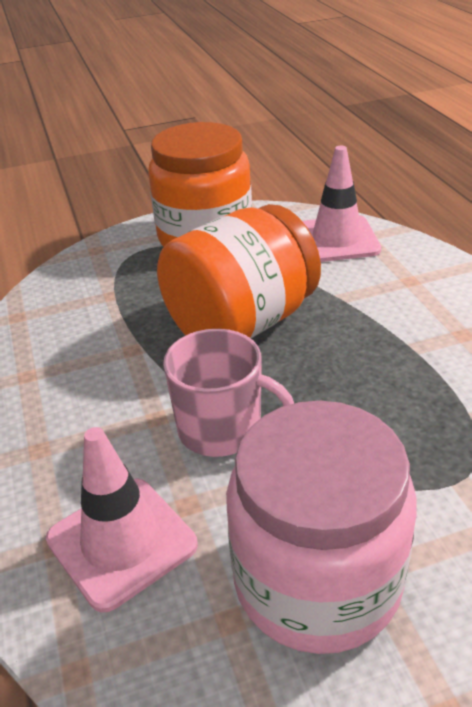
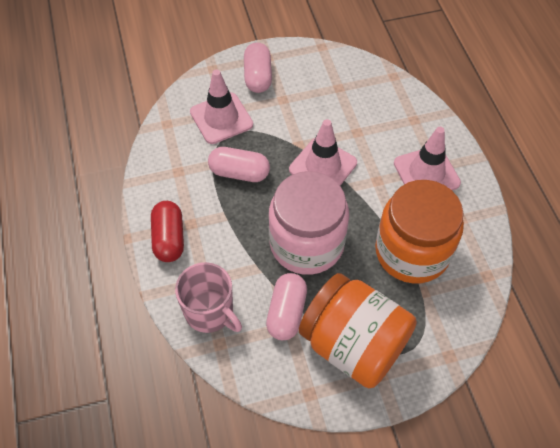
pink capsule: 0 -> 3
pink traffic cone: 2 -> 3
red capsule: 0 -> 1

